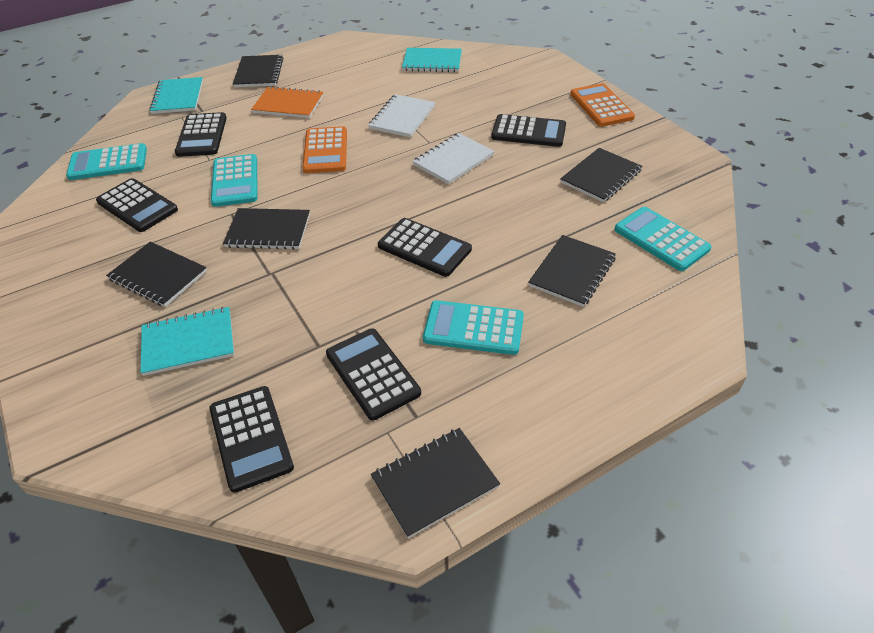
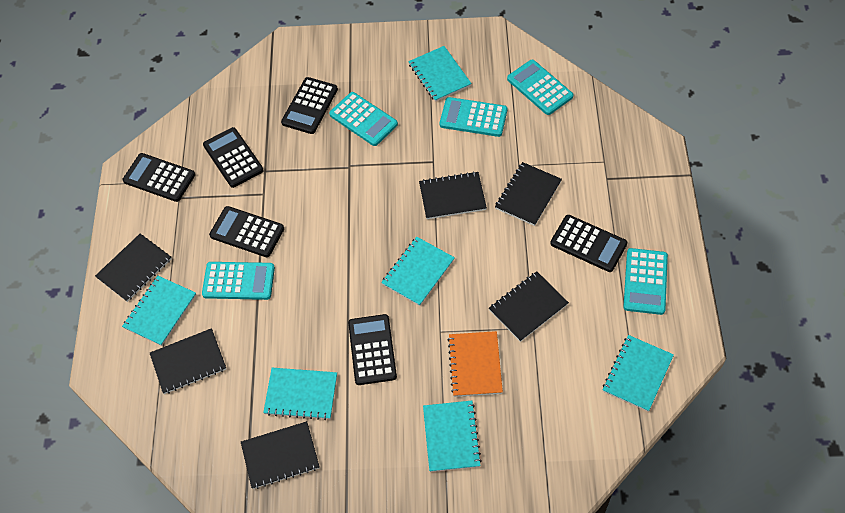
orange calculator: 2 -> 0
turquoise calculator: 4 -> 5
turquoise notebook: 3 -> 6
white notebook: 2 -> 0

